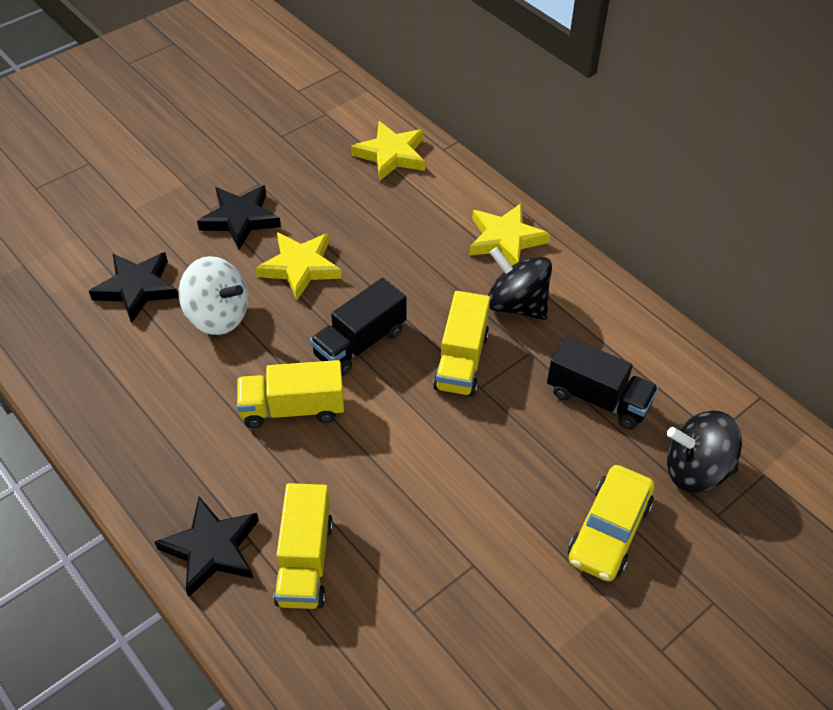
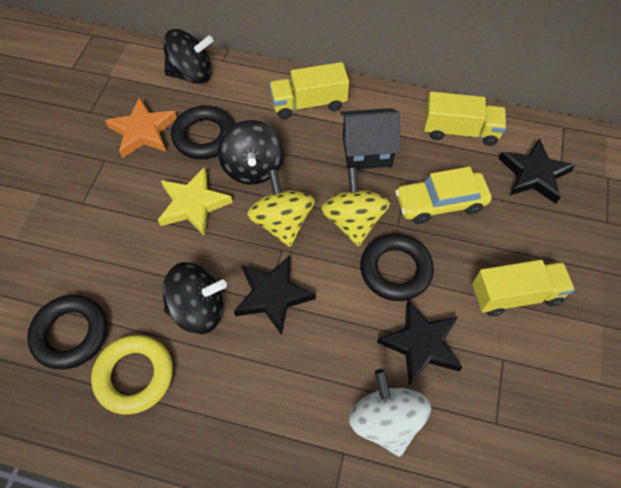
black house: 0 -> 1
black ring: 0 -> 3
black spinning top: 2 -> 3
black truck: 2 -> 0
orange star: 0 -> 1
yellow ring: 0 -> 1
yellow spinning top: 0 -> 2
yellow star: 3 -> 1

